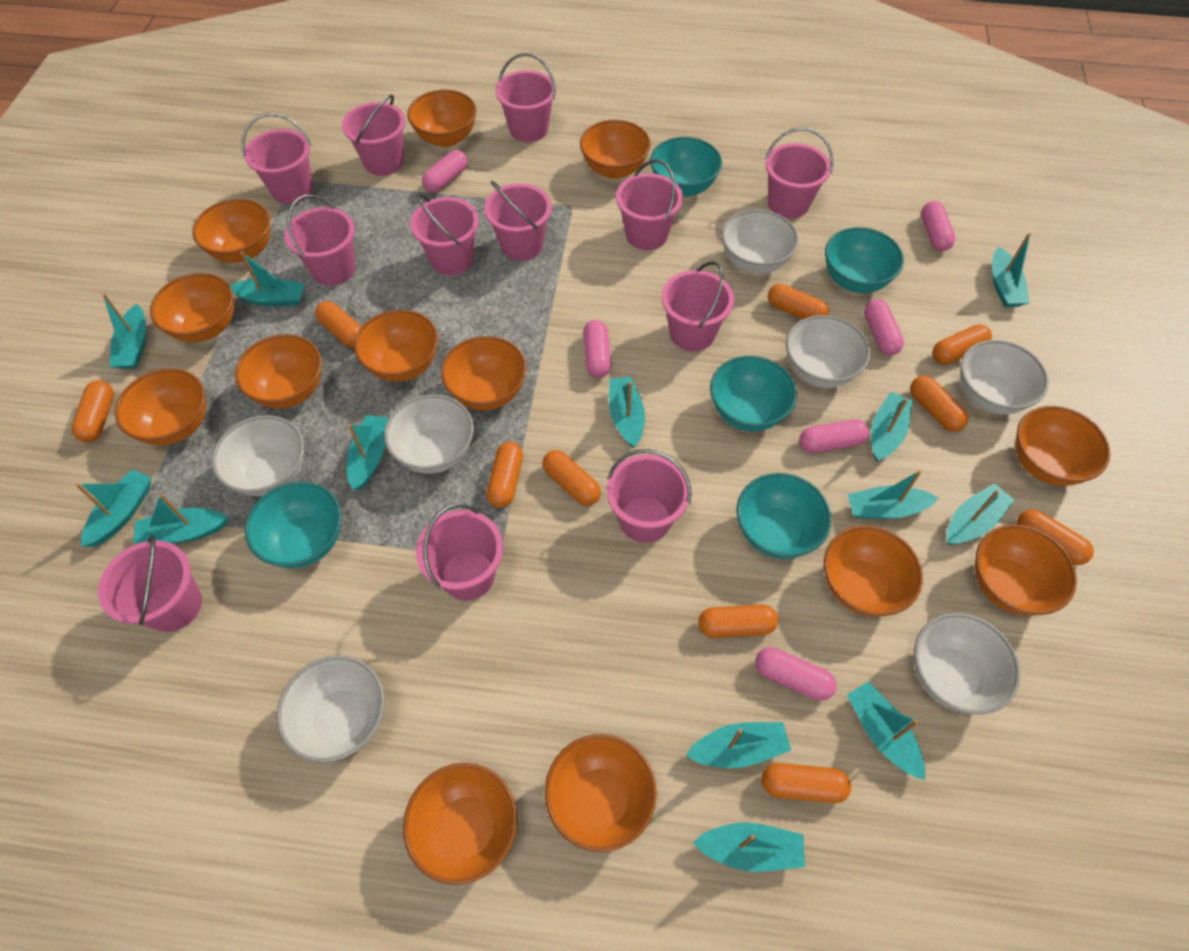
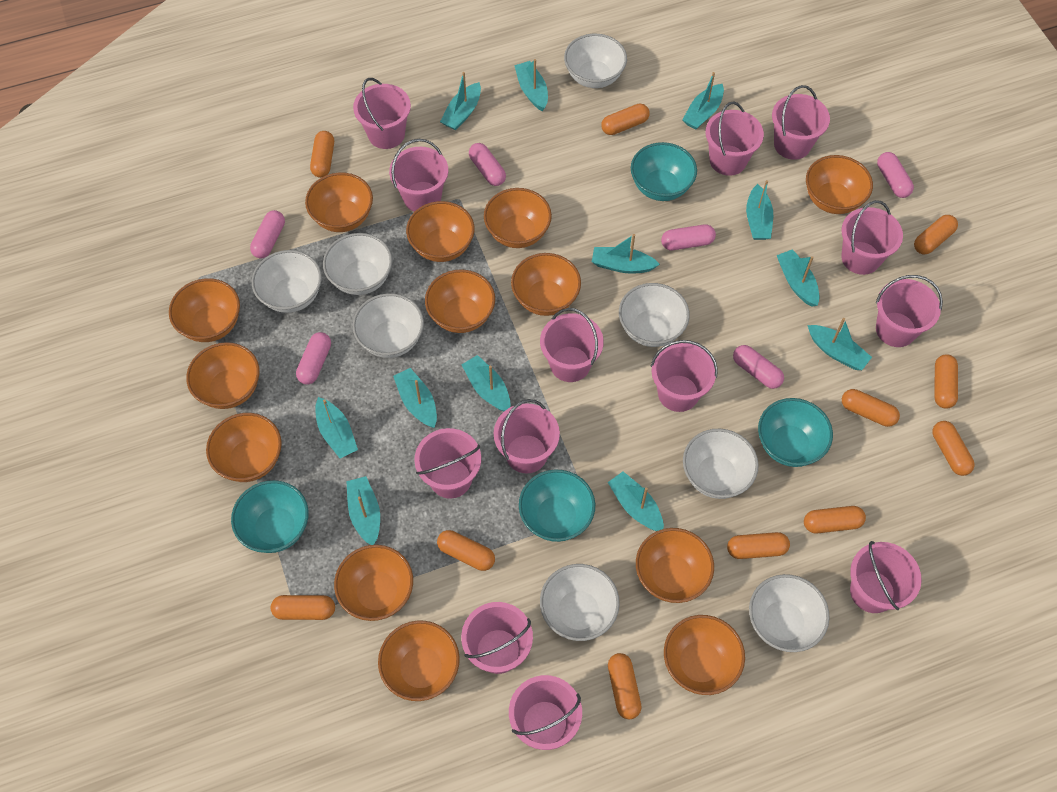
orange capsule: 10 -> 11
pink bucket: 12 -> 13
turquoise boat: 13 -> 12
turquoise bowl: 5 -> 4
white bowl: 7 -> 8

